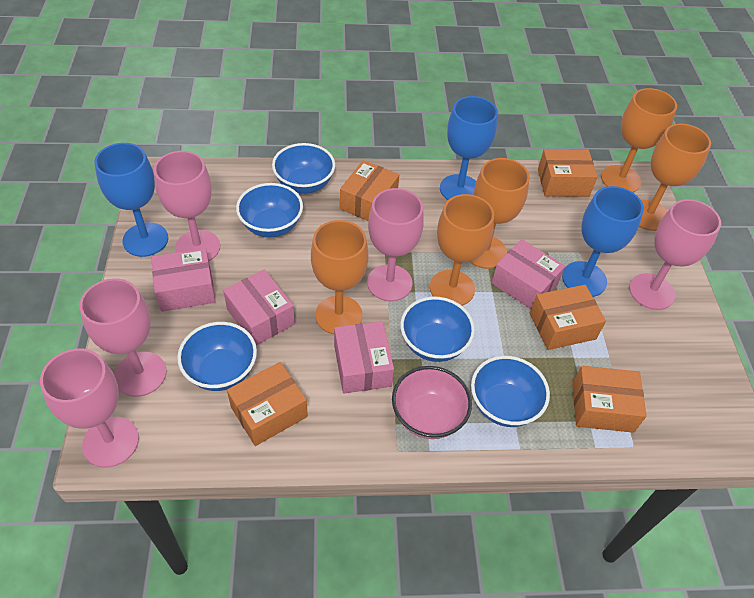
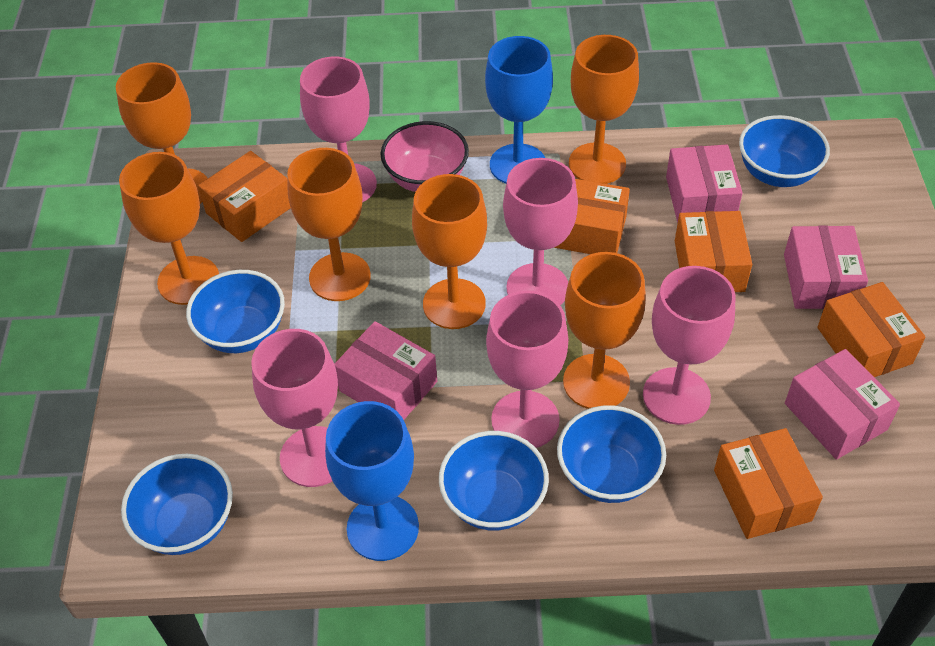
blue goblet: 3 -> 2
orange goblet: 5 -> 6

